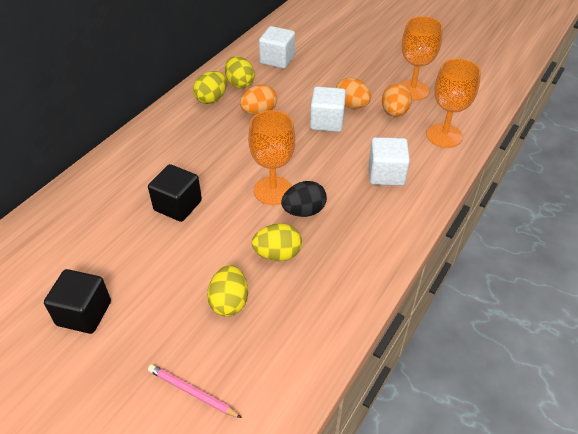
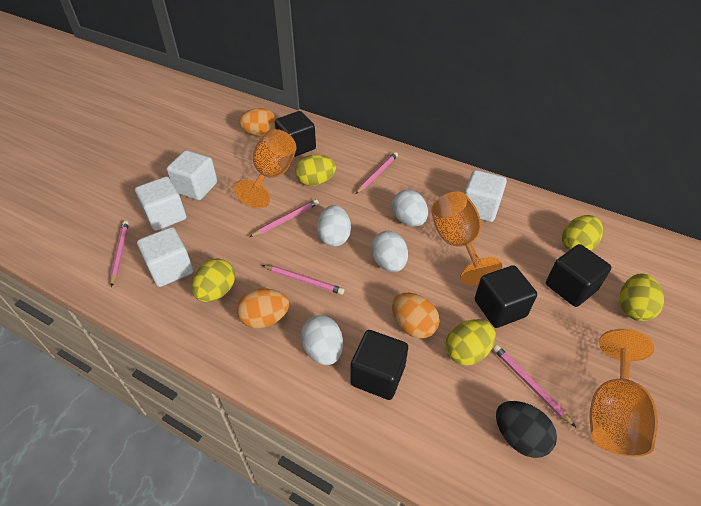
black cube: 2 -> 4
pink pencil: 1 -> 5
white cube: 3 -> 4
white egg: 0 -> 4
yellow egg: 4 -> 5

